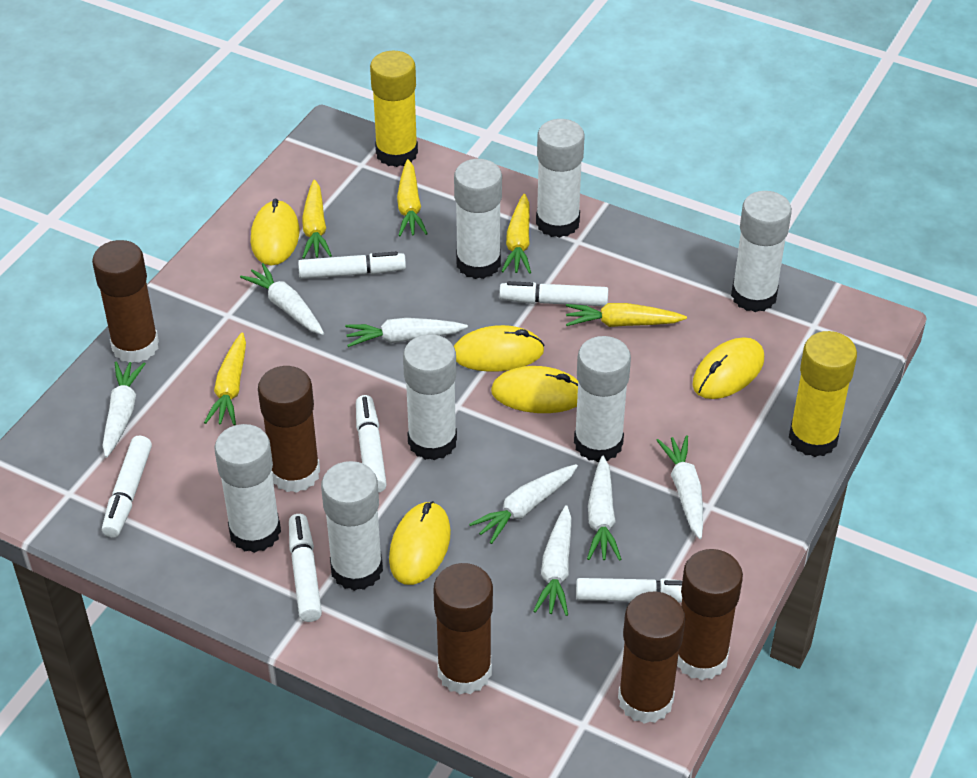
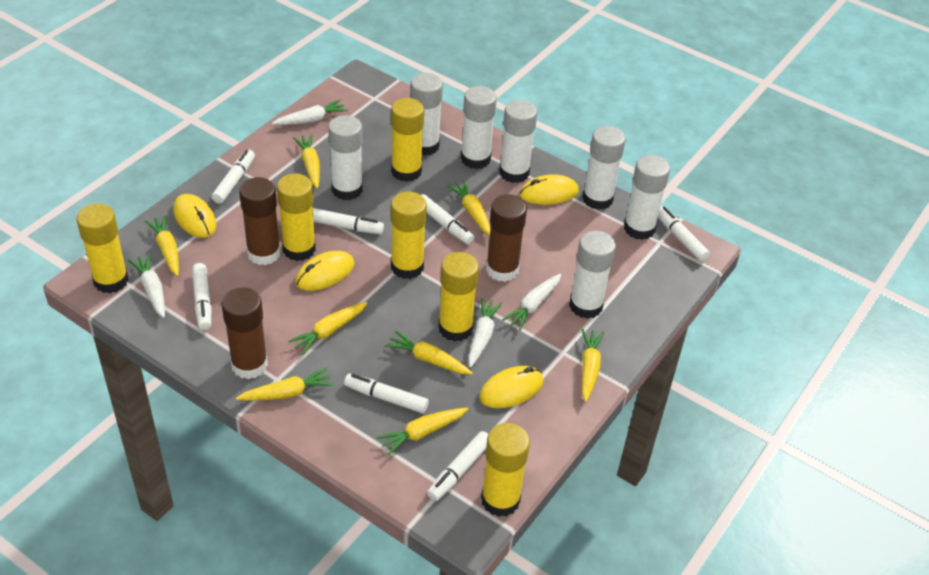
brown glue stick: 5 -> 3
white carrot: 7 -> 4
white marker: 6 -> 7
yellow carrot: 5 -> 8
yellow glue stick: 2 -> 6
yellow mouse: 5 -> 4

